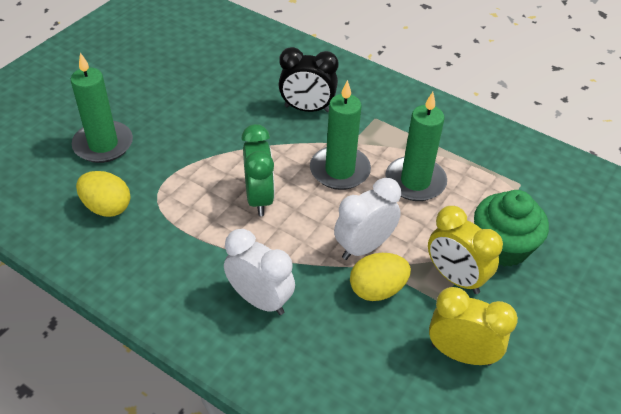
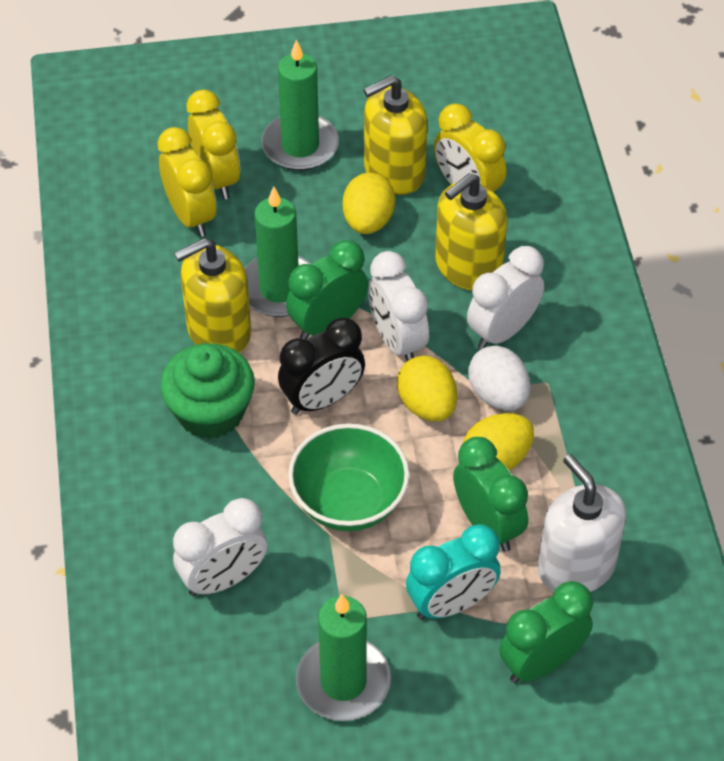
green bowl: 0 -> 1
green clock: 1 -> 3
turquoise clock: 0 -> 1
white clock: 2 -> 3
white egg: 0 -> 1
white soap dispenser: 0 -> 1
yellow clock: 2 -> 3
yellow egg: 2 -> 3
yellow soap dispenser: 0 -> 3

